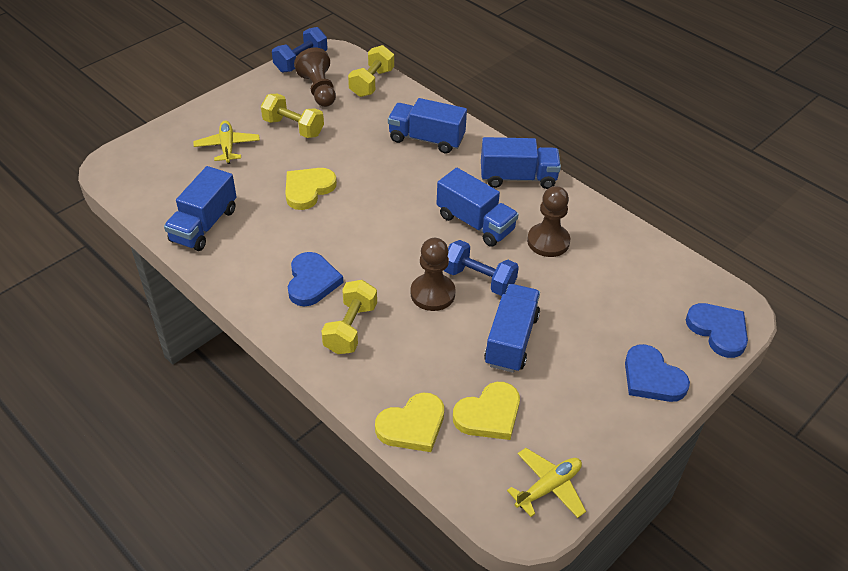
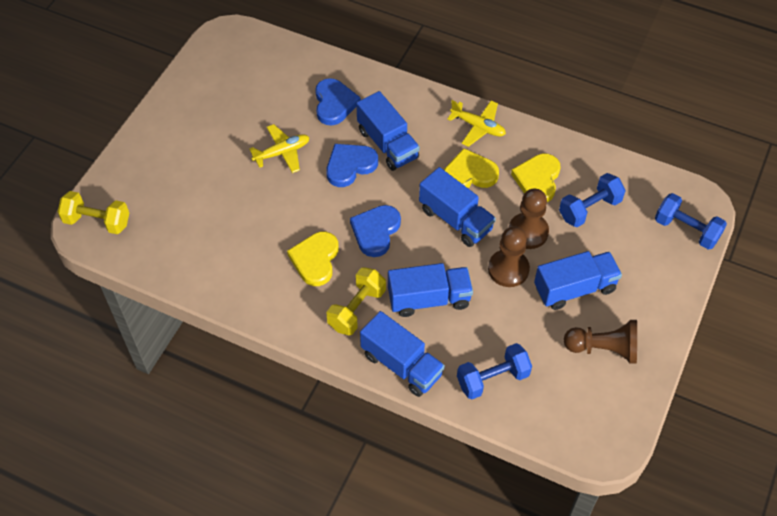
blue dumbbell: 2 -> 3
yellow dumbbell: 3 -> 2

